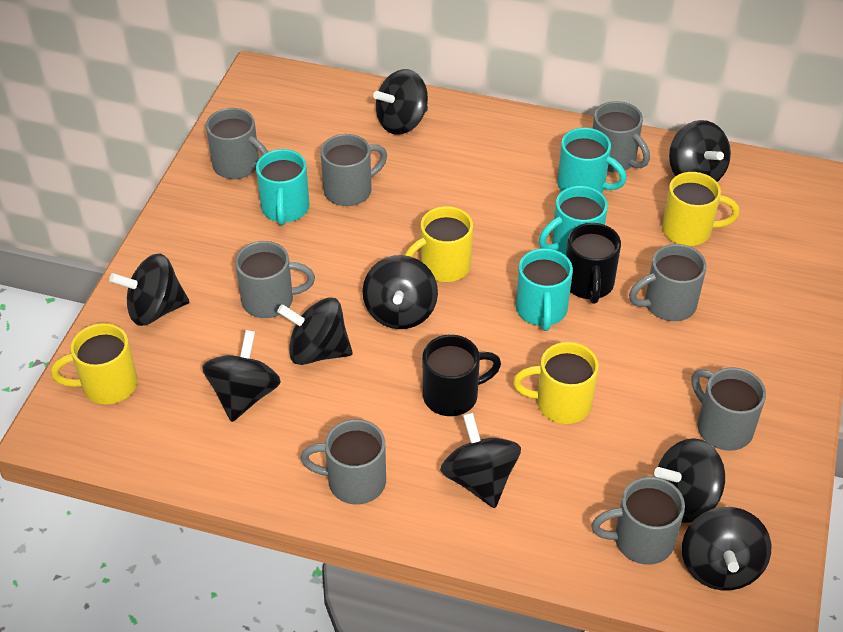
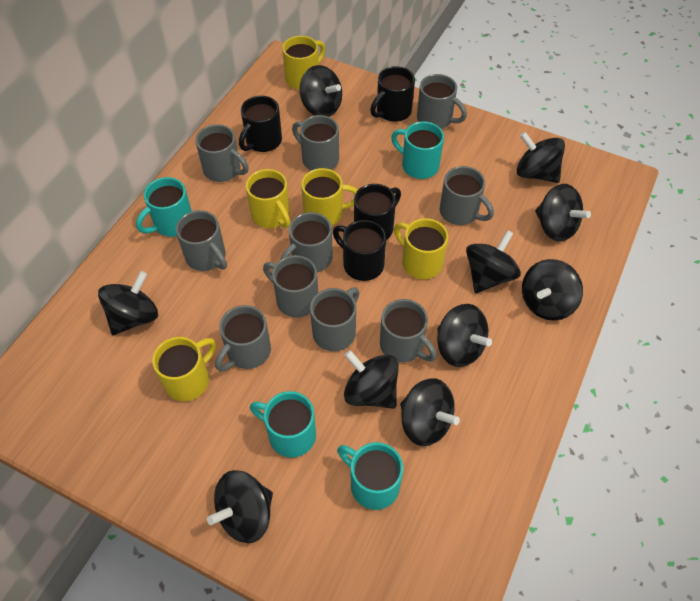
black mug: 2 -> 4
black spinning top: 9 -> 10
grey mug: 8 -> 10
yellow mug: 4 -> 5

